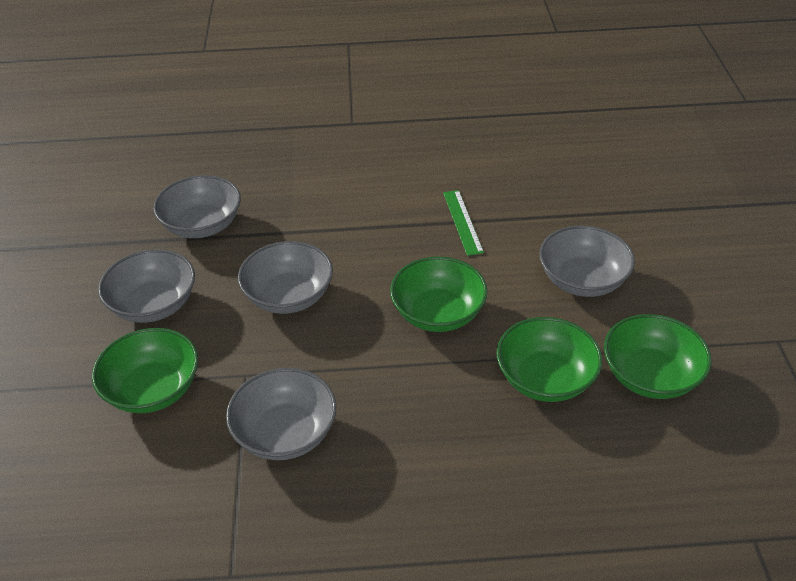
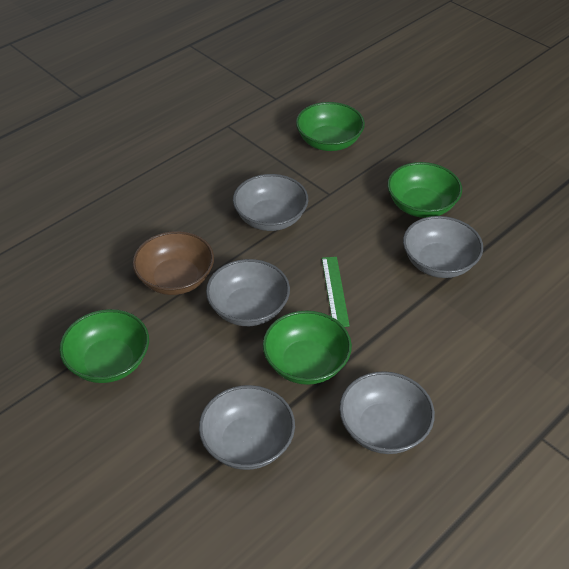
brown bowl: 0 -> 1

